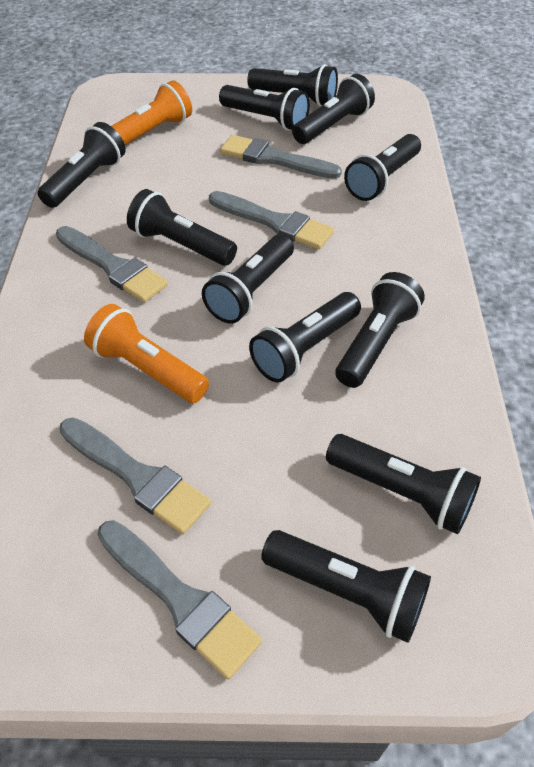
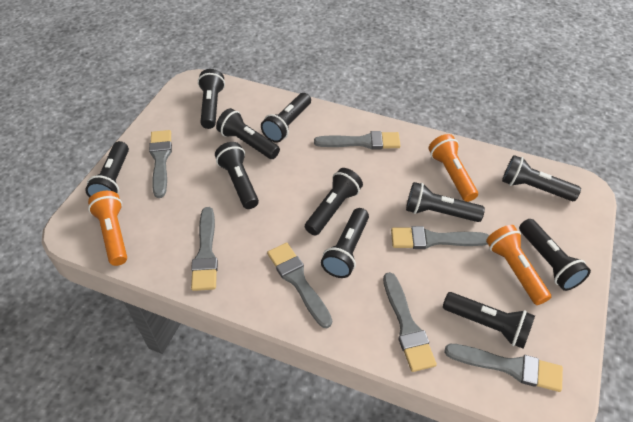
grey brush: 5 -> 7
orange flashlight: 2 -> 3

